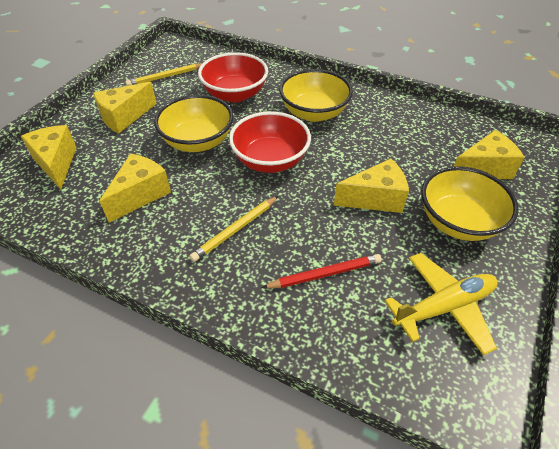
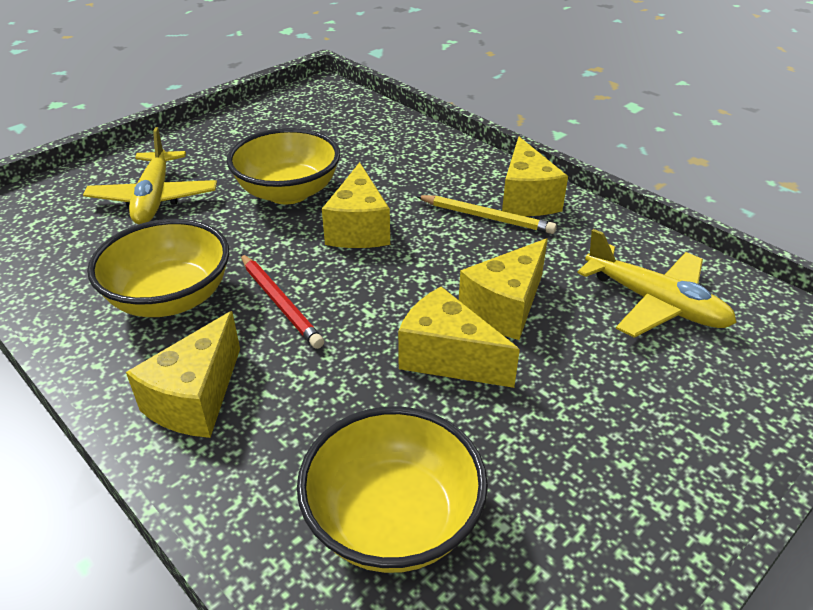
red bowl: 2 -> 0
yellow pencil: 2 -> 1
yellow plane: 1 -> 2

